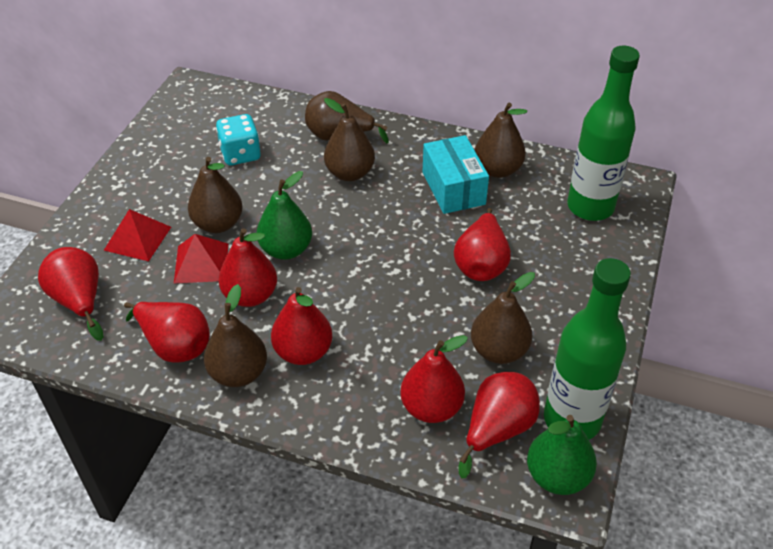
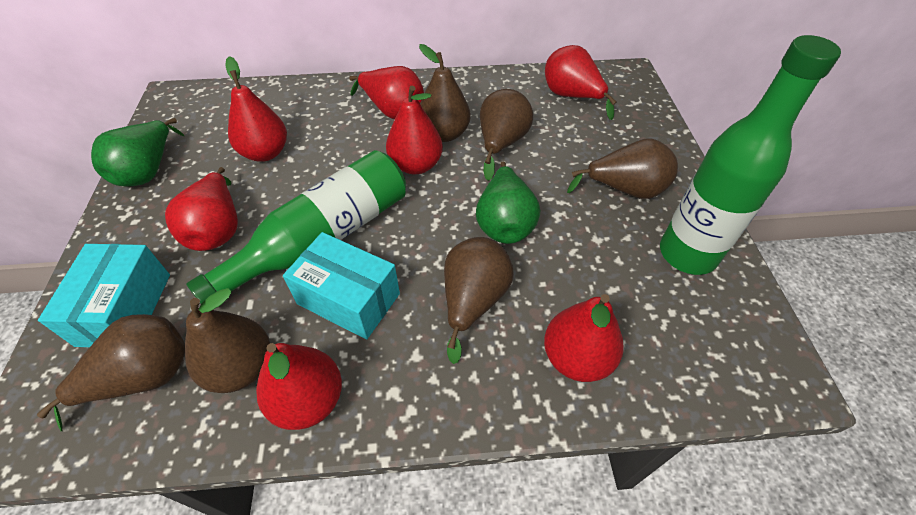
red pyramid: 2 -> 0
turquoise box: 1 -> 2
turquoise dice: 1 -> 0

